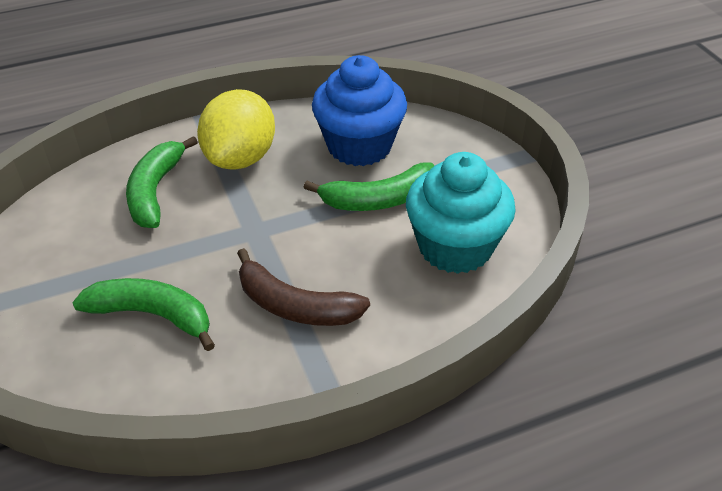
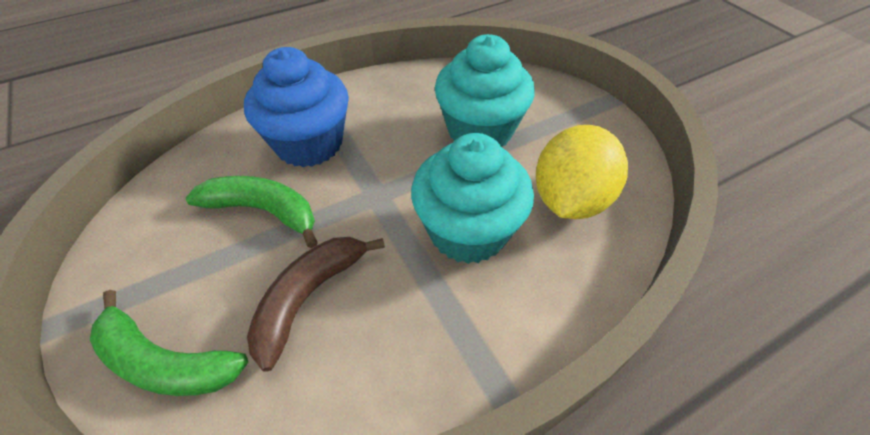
green banana: 3 -> 2
turquoise cupcake: 1 -> 2

